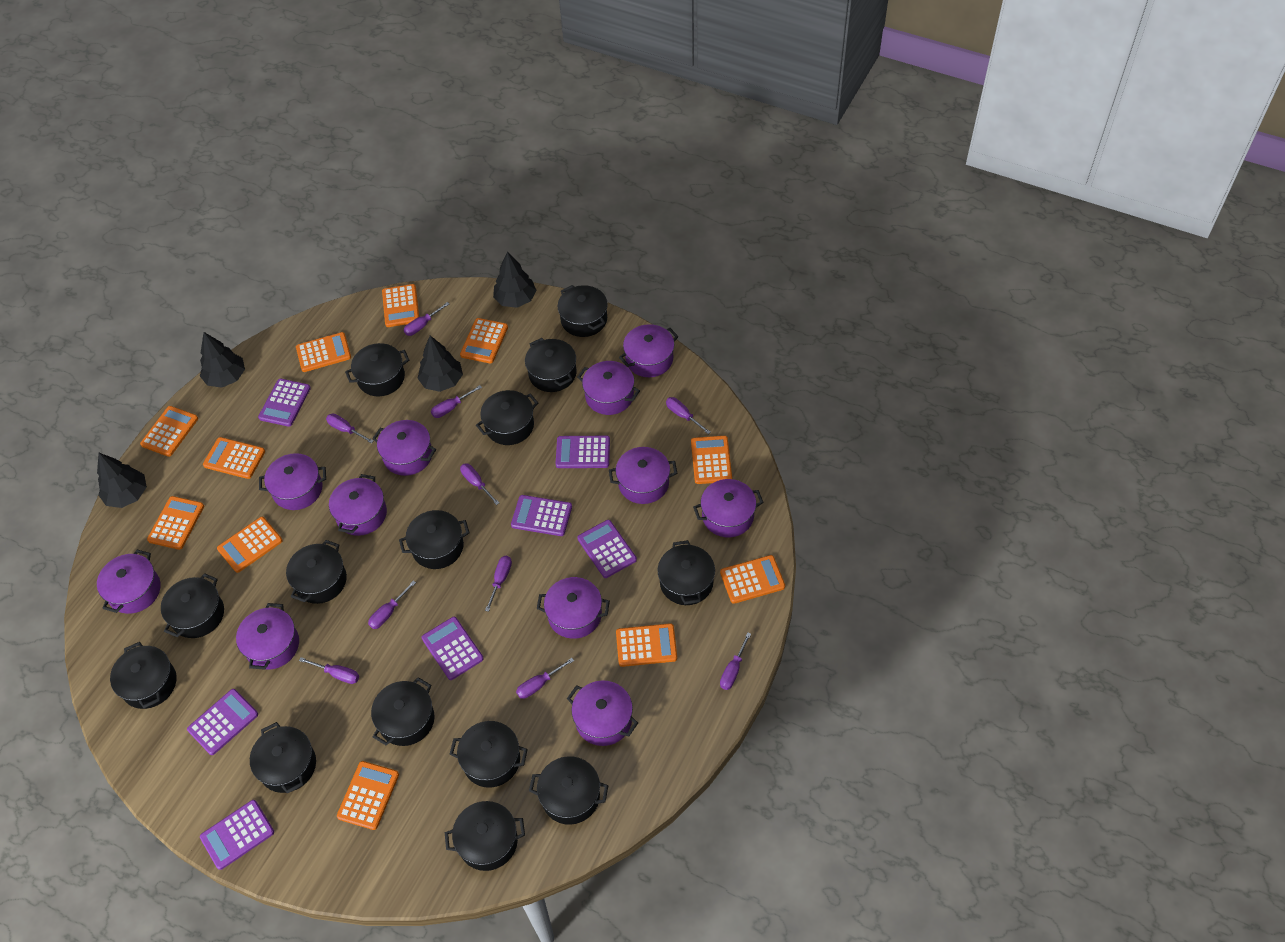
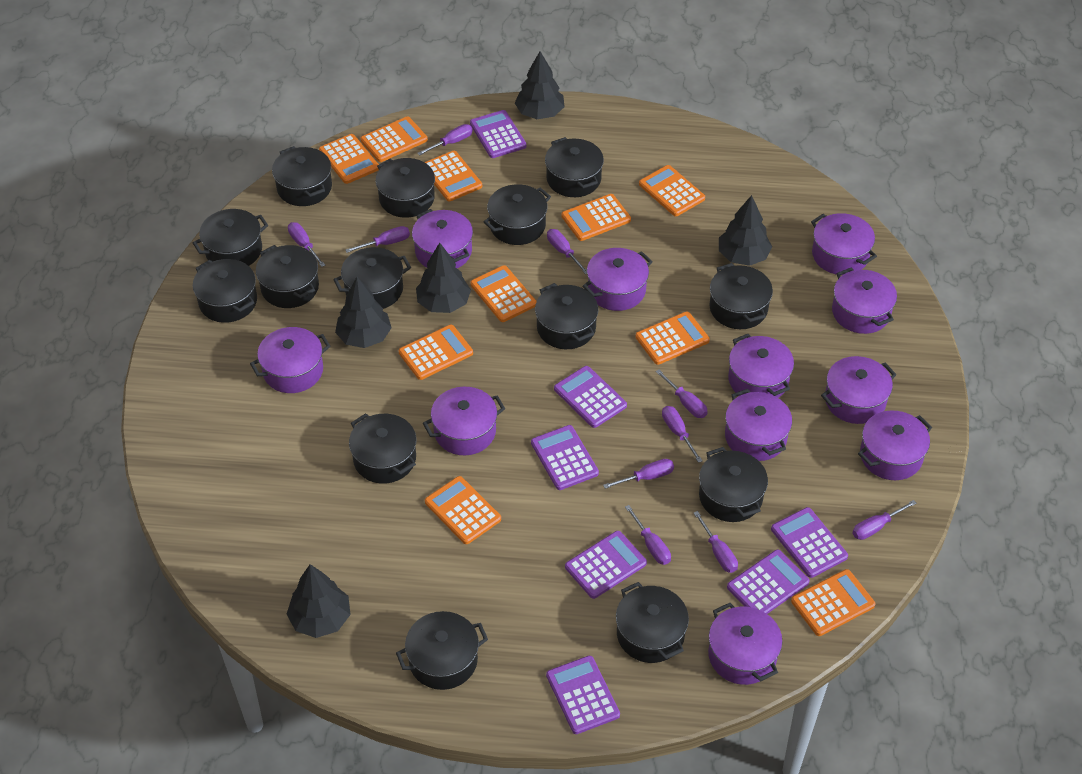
black tree: 4 -> 5
orange calculator: 11 -> 10

